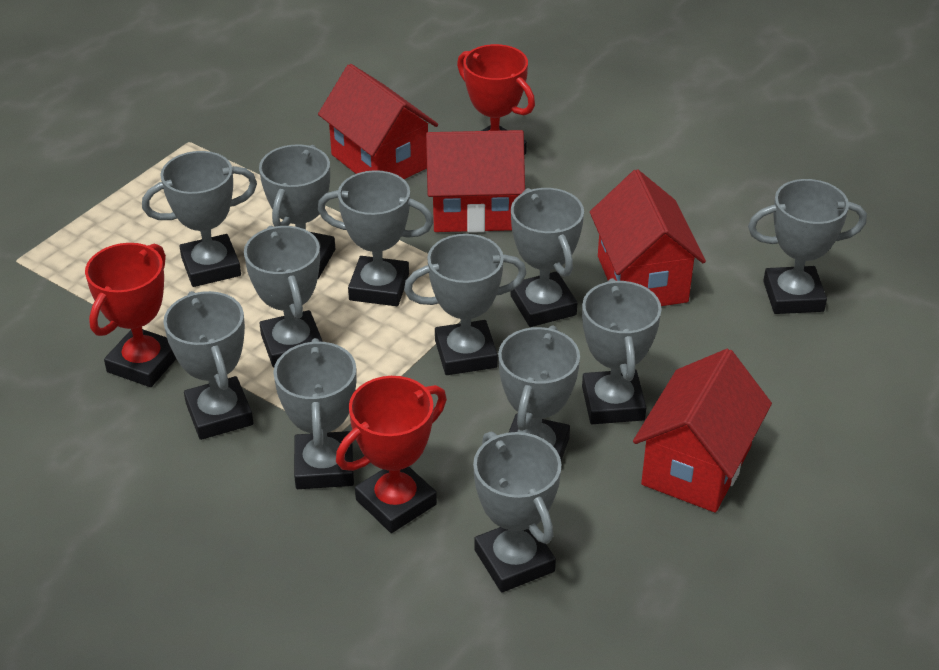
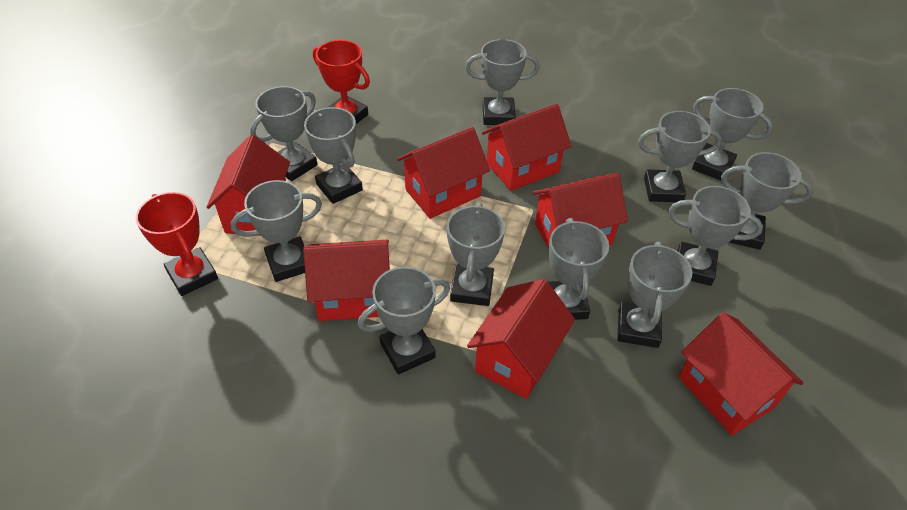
red house: 4 -> 7
red trophy: 3 -> 2

